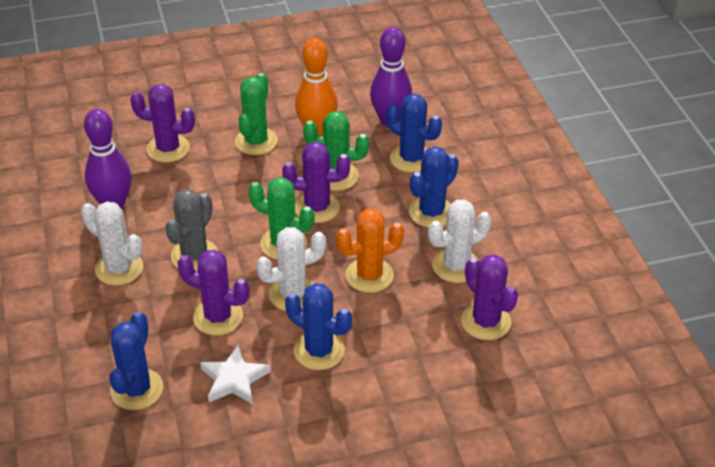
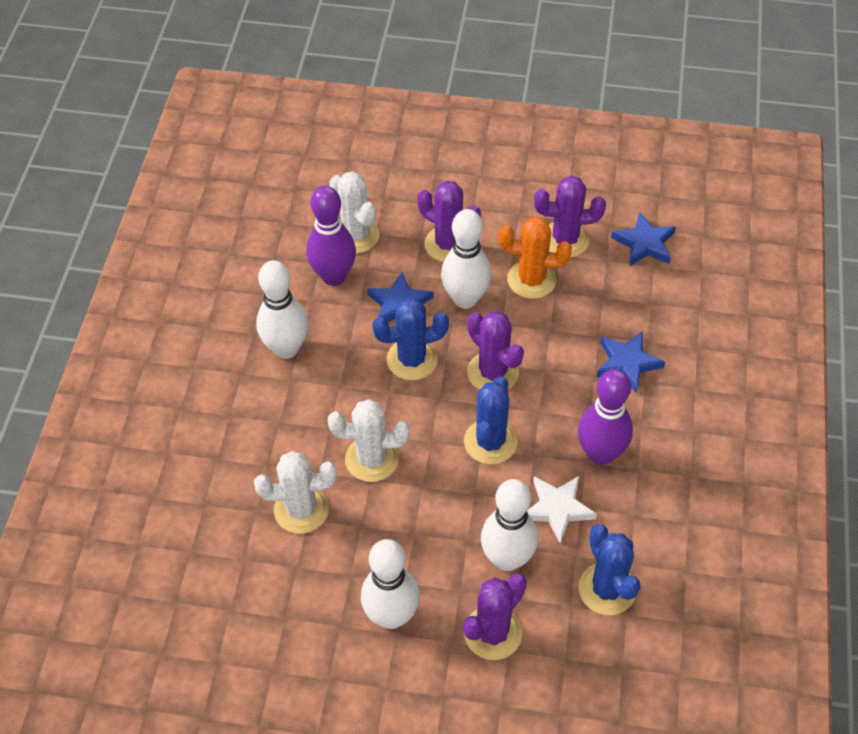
blue cactus: 4 -> 3
blue star: 0 -> 3
green cactus: 3 -> 0
grey cactus: 1 -> 0
orange bowling pin: 1 -> 0
white bowling pin: 0 -> 4

